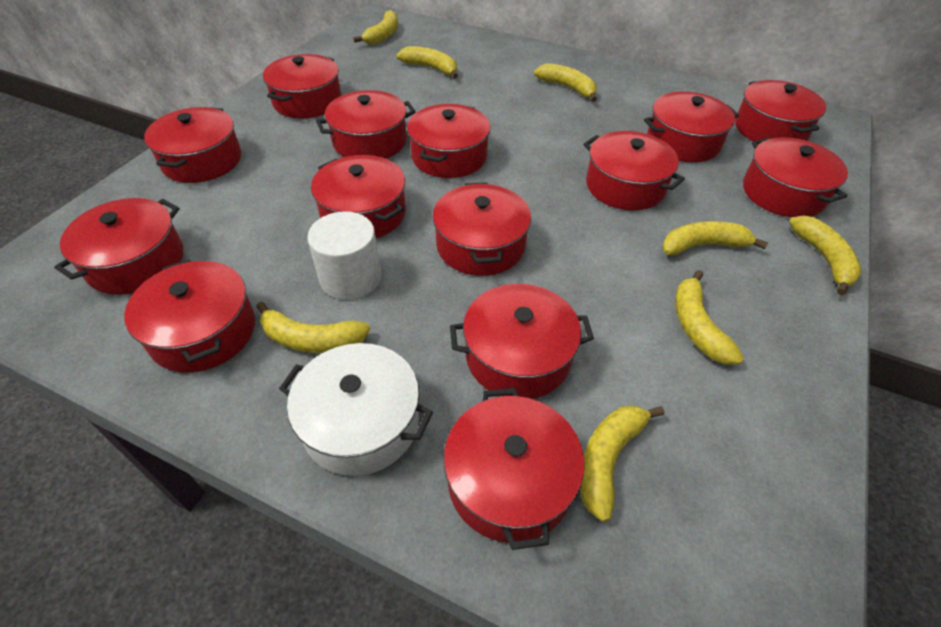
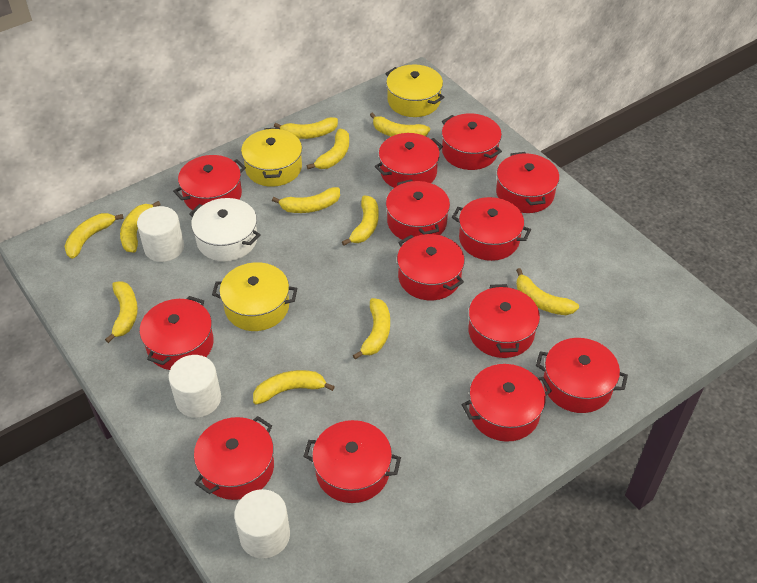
red pot: 14 -> 13
white cylinder: 1 -> 3
yellow banana: 8 -> 11
yellow pot: 0 -> 3

